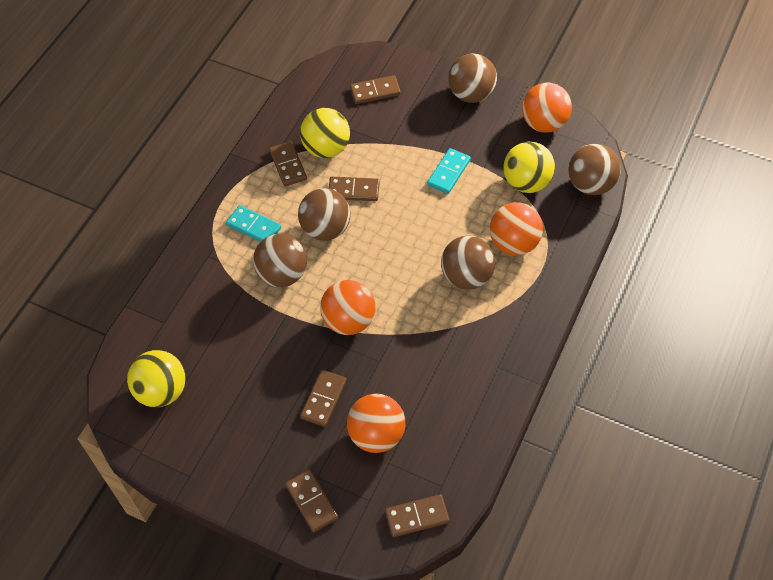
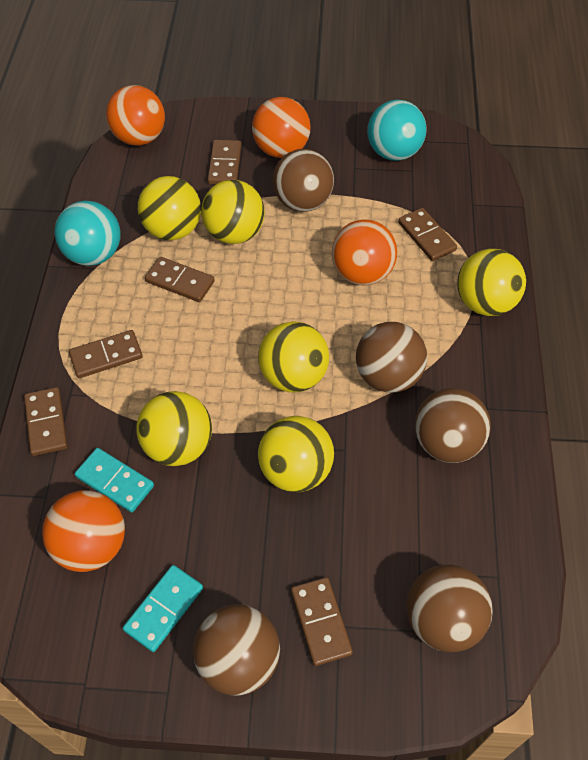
turquoise ball: 0 -> 2
yellow ball: 3 -> 6

